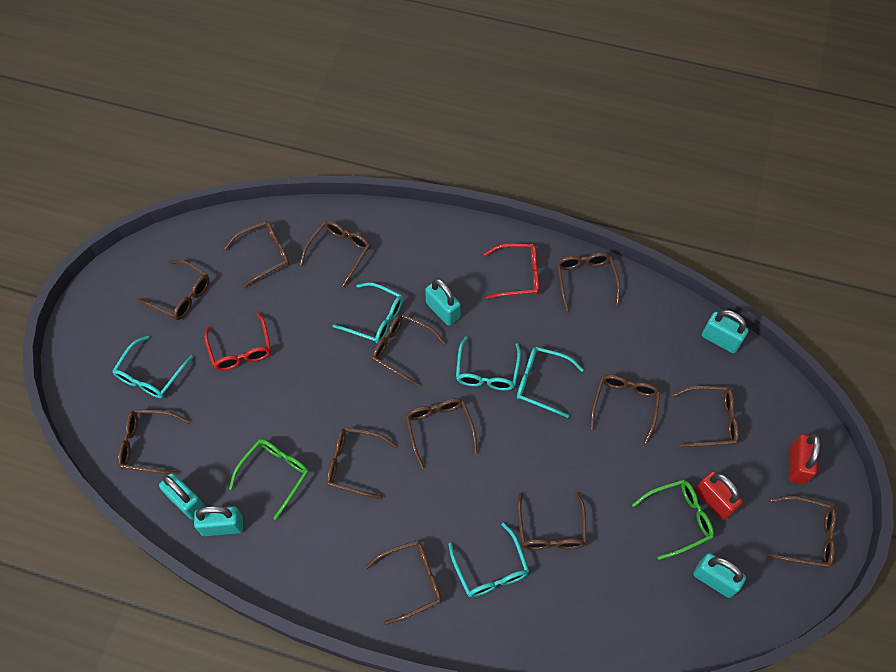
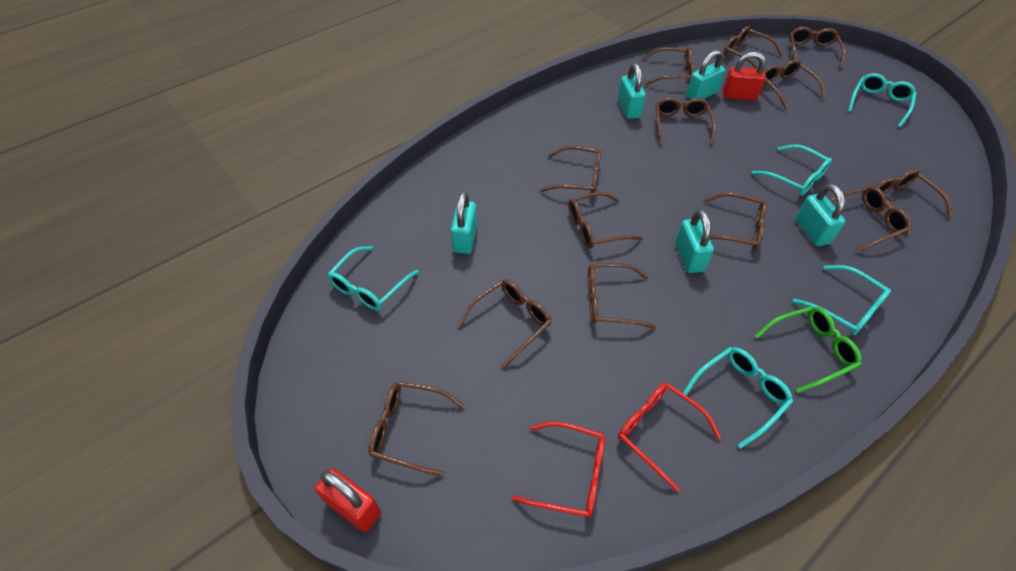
green glasses: 2 -> 1

